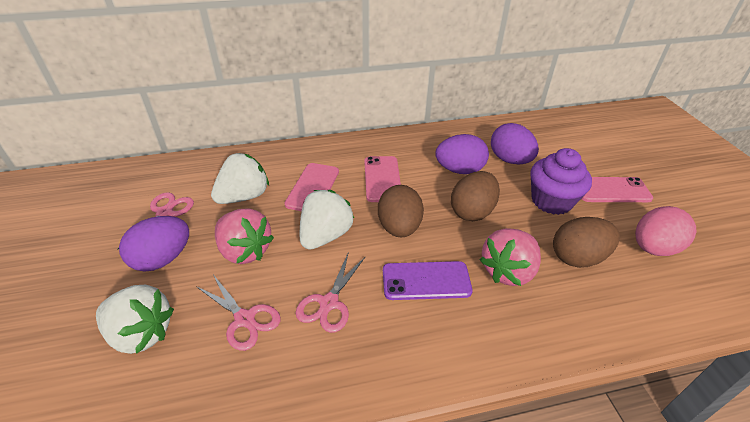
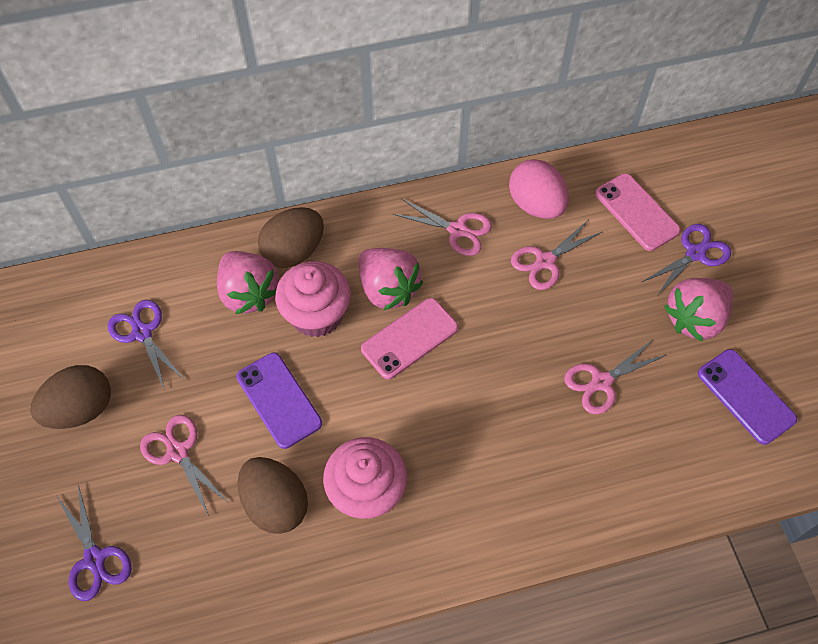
pink cupcake: 0 -> 2
pink phone: 3 -> 2
pink scissors: 3 -> 4
pink strawberry: 2 -> 3
purple cupcake: 1 -> 0
purple egg: 3 -> 0
purple phone: 1 -> 2
purple scissors: 0 -> 3
white strawberry: 3 -> 0

